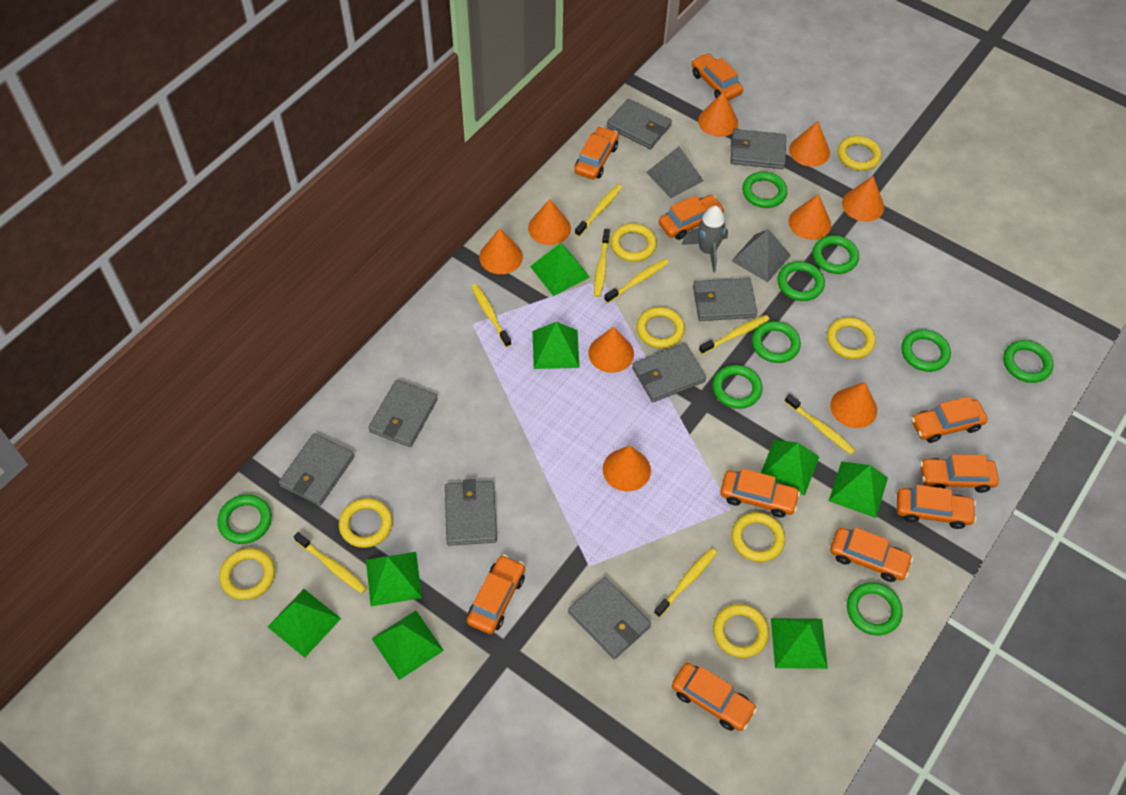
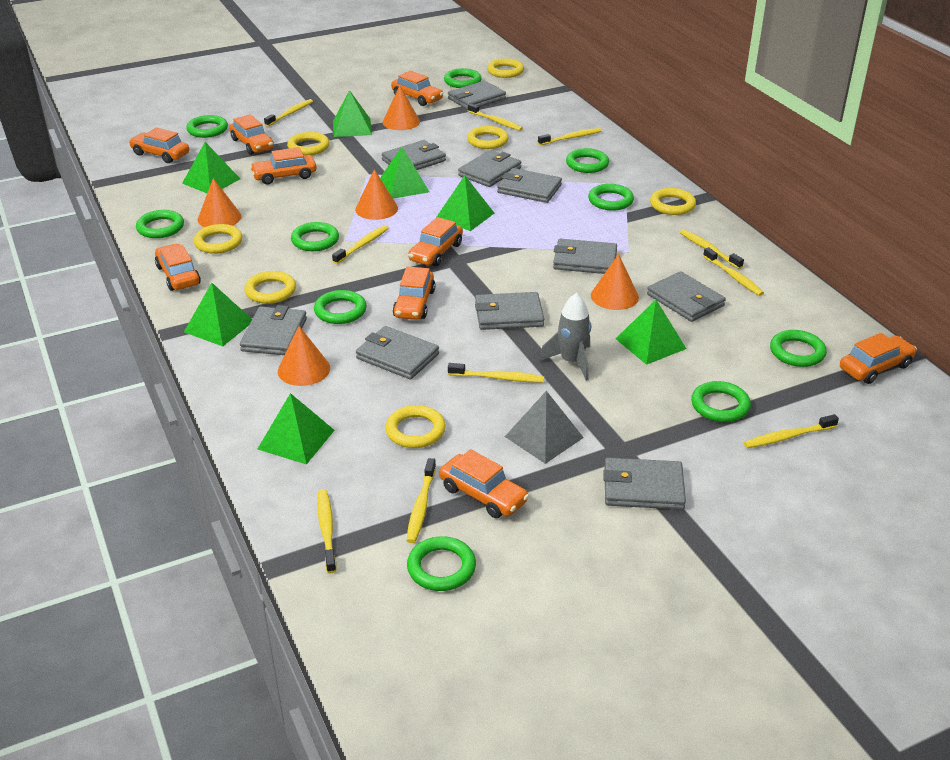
green pyramid: 8 -> 7
green ring: 9 -> 10
grey pyramid: 2 -> 1
grey wallet: 8 -> 10
orange car: 10 -> 9
orange cone: 9 -> 5
yellow ring: 8 -> 7
yellow toothbrush: 8 -> 10

